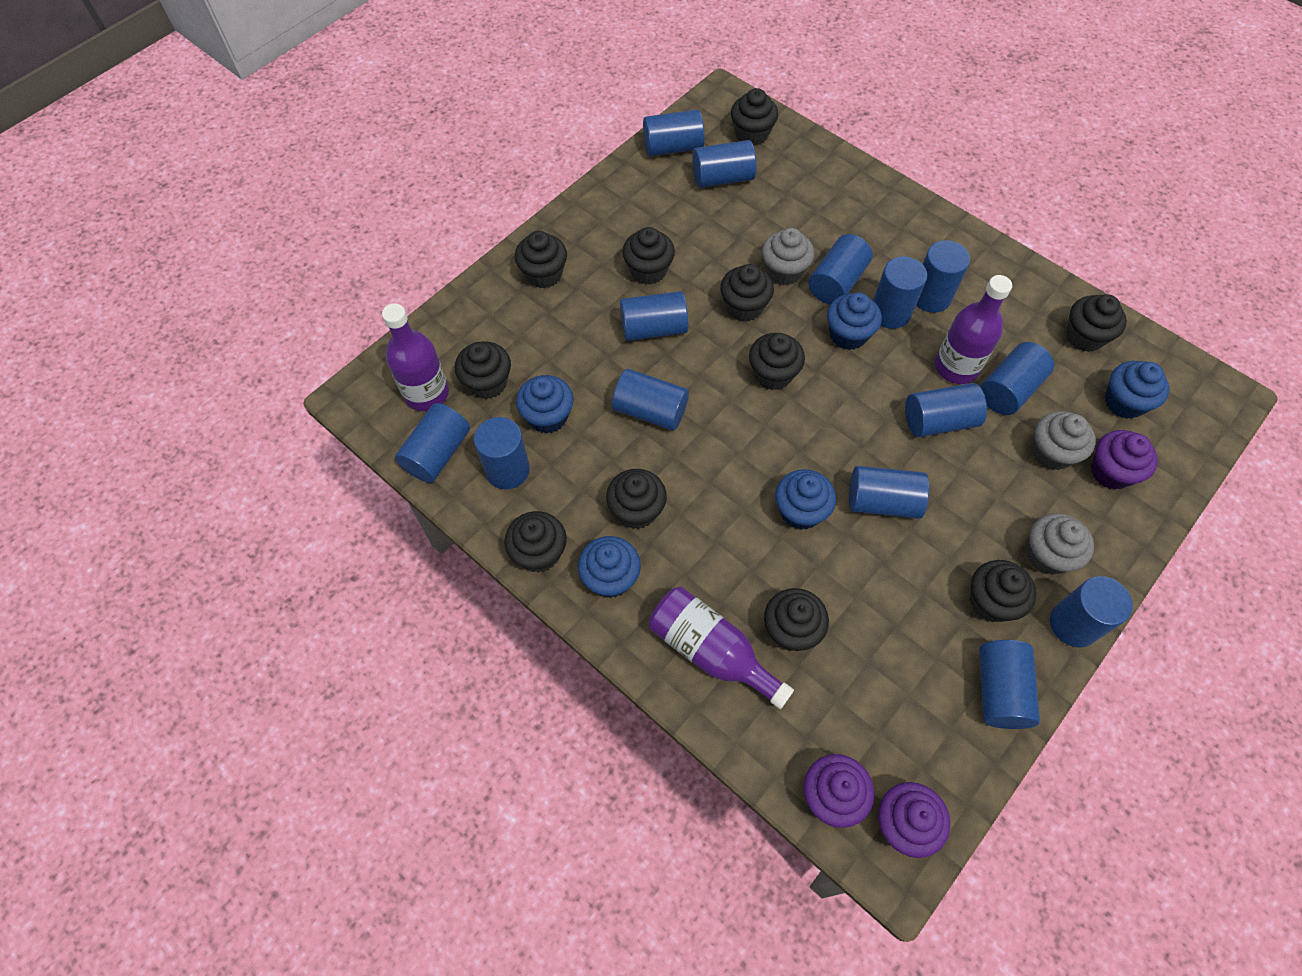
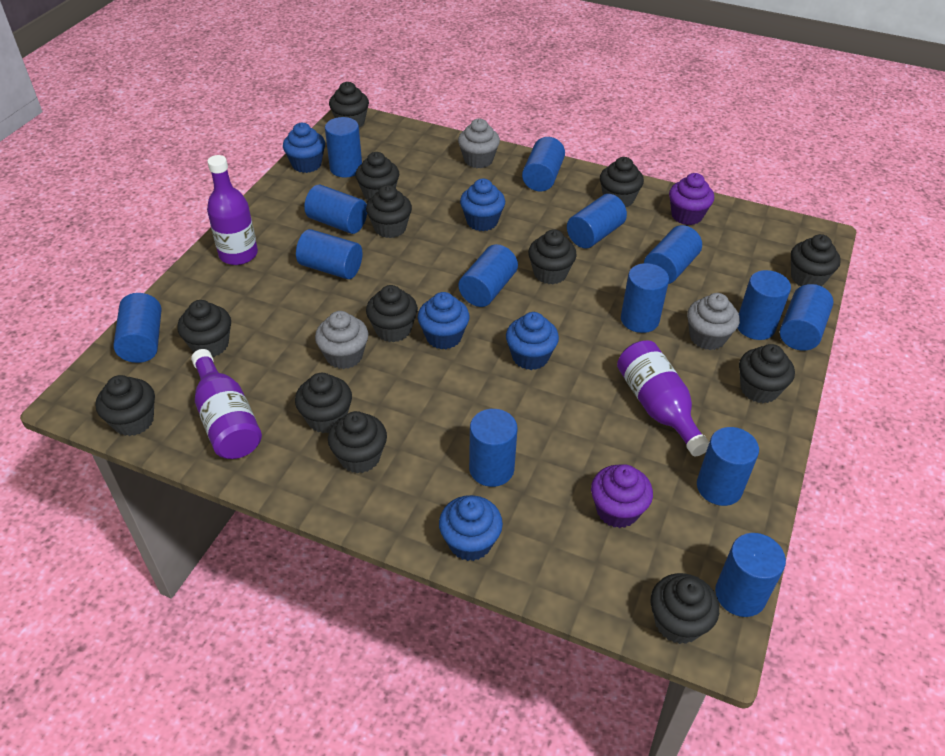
black cupcake: 11 -> 13
purple cupcake: 3 -> 2

